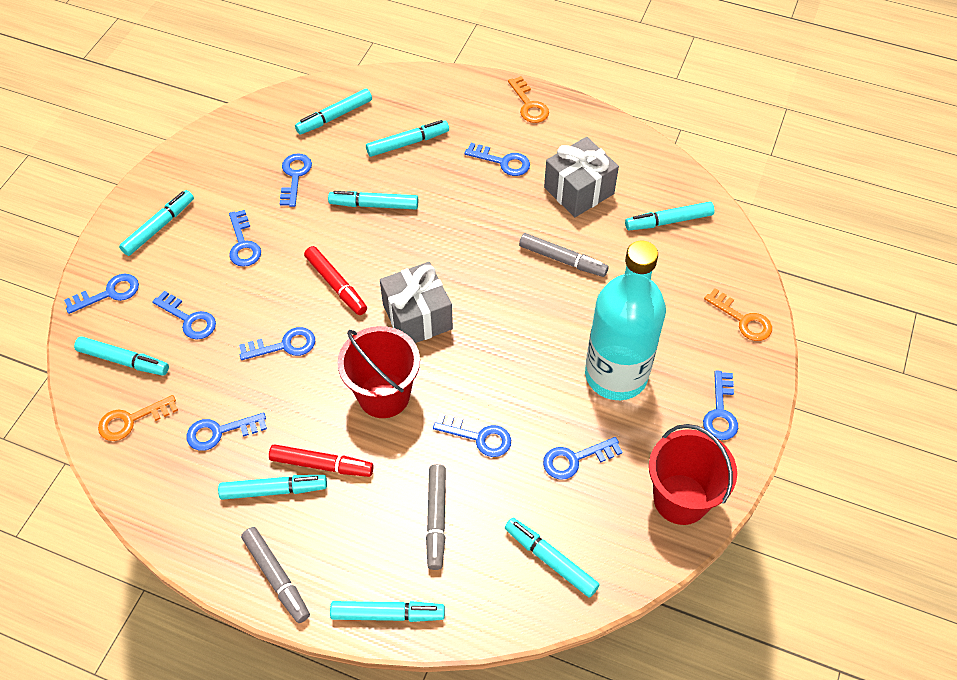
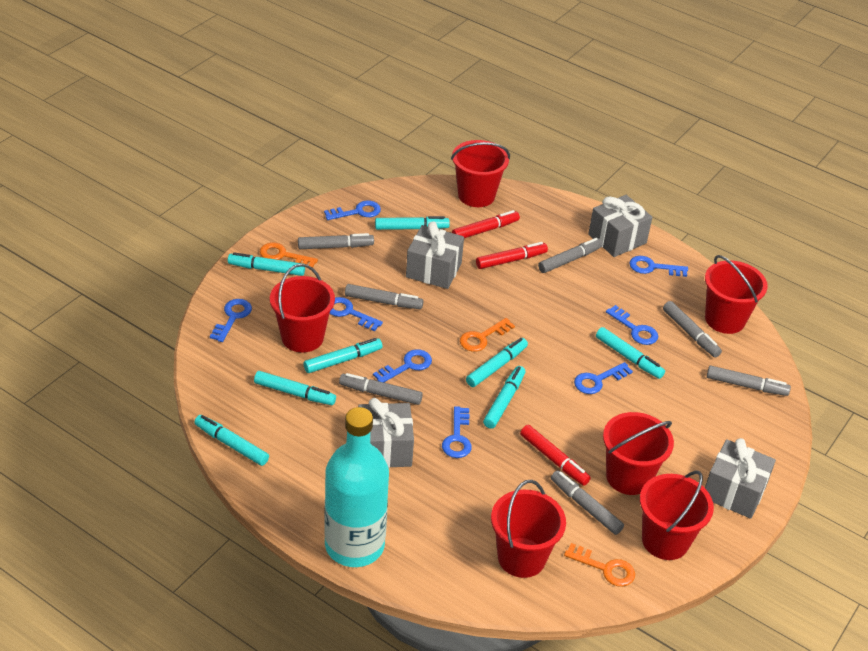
blue key: 10 -> 8
grey gift: 2 -> 4
grey marker: 3 -> 7
red bucket: 2 -> 6
red marker: 2 -> 3
turquoise marker: 9 -> 8

